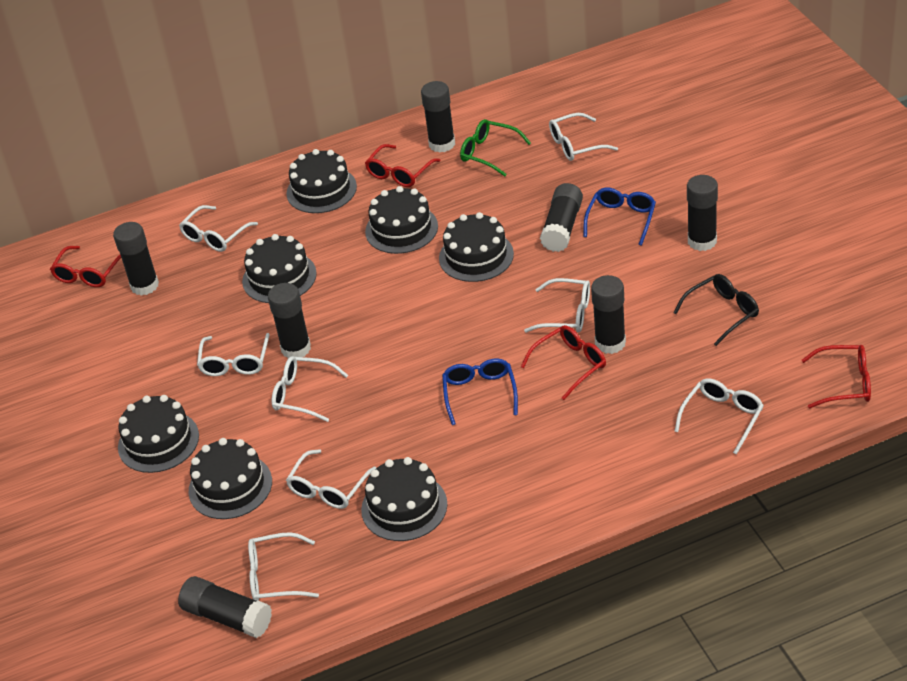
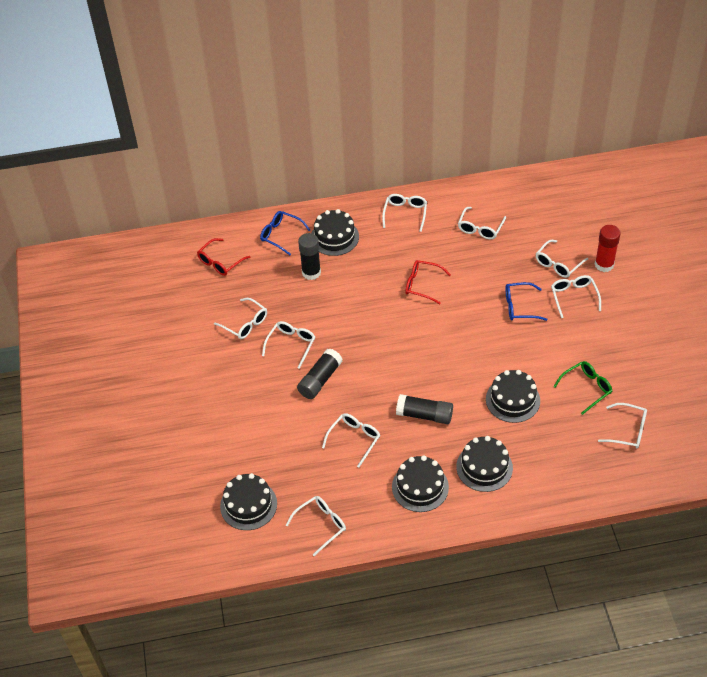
black cake: 7 -> 5
black glasses: 1 -> 0
black glue stick: 7 -> 3
red glasses: 4 -> 2
red glue stick: 0 -> 1
white glasses: 8 -> 9

